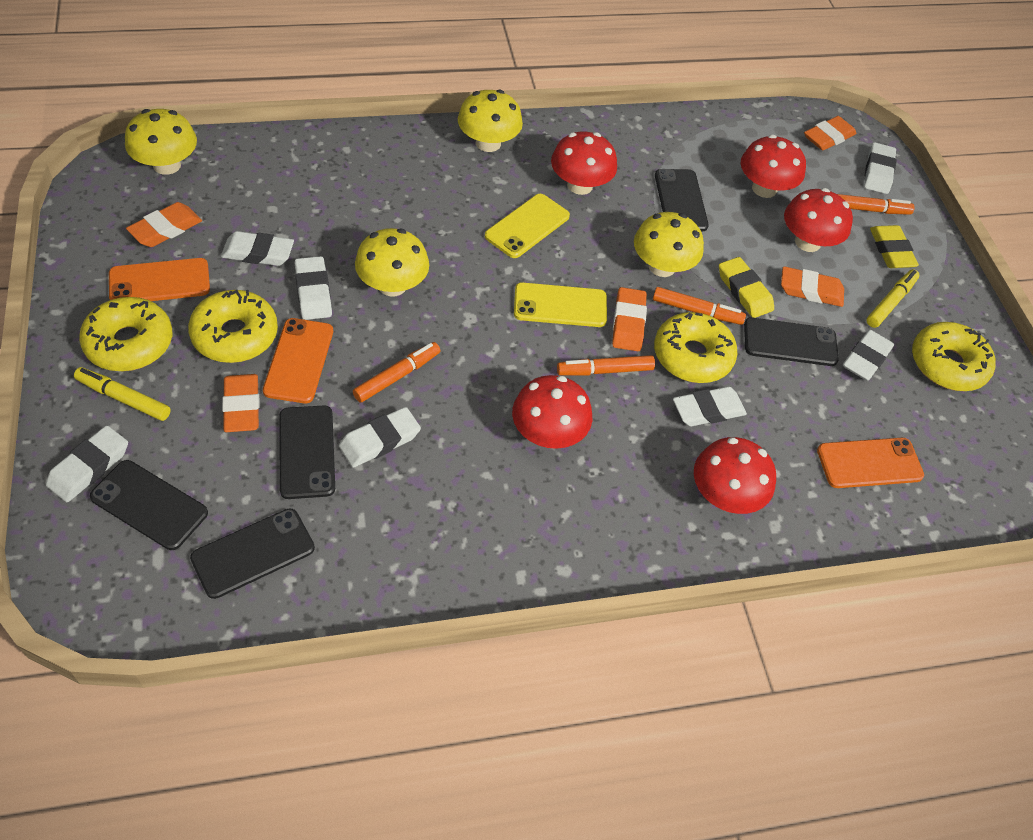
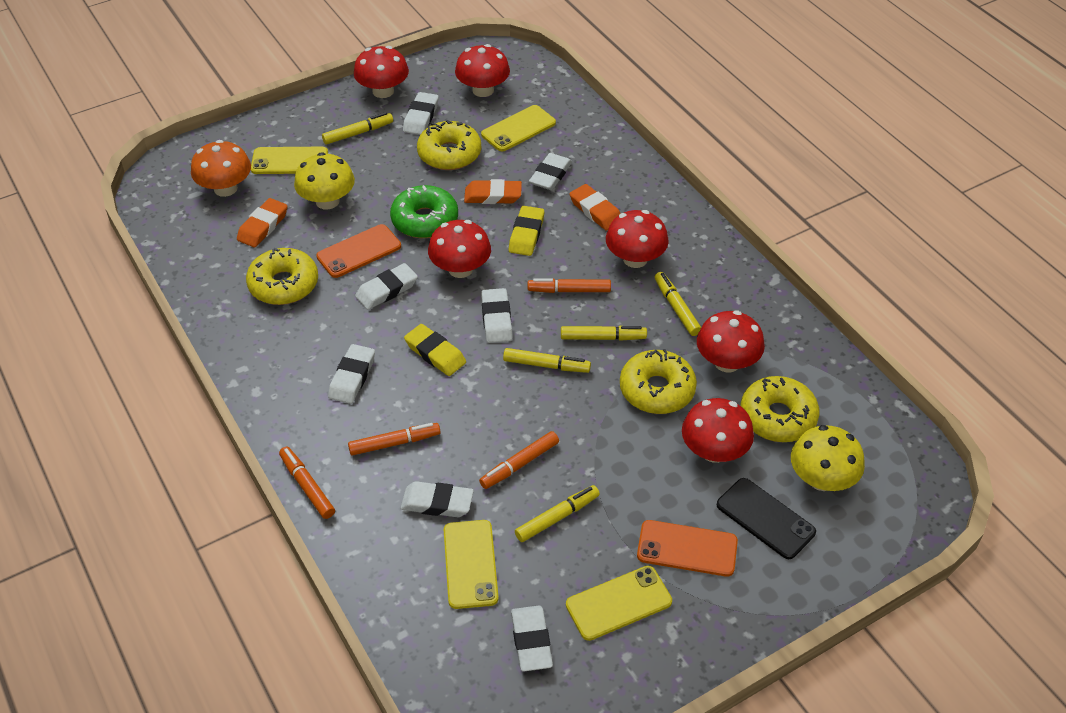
black phone: 5 -> 1
green donut: 0 -> 1
orange eraser: 5 -> 3
orange mushroom: 0 -> 1
orange phone: 3 -> 2
red mushroom: 5 -> 6
yellow marker: 2 -> 5
yellow mushroom: 4 -> 2
yellow phone: 2 -> 4

